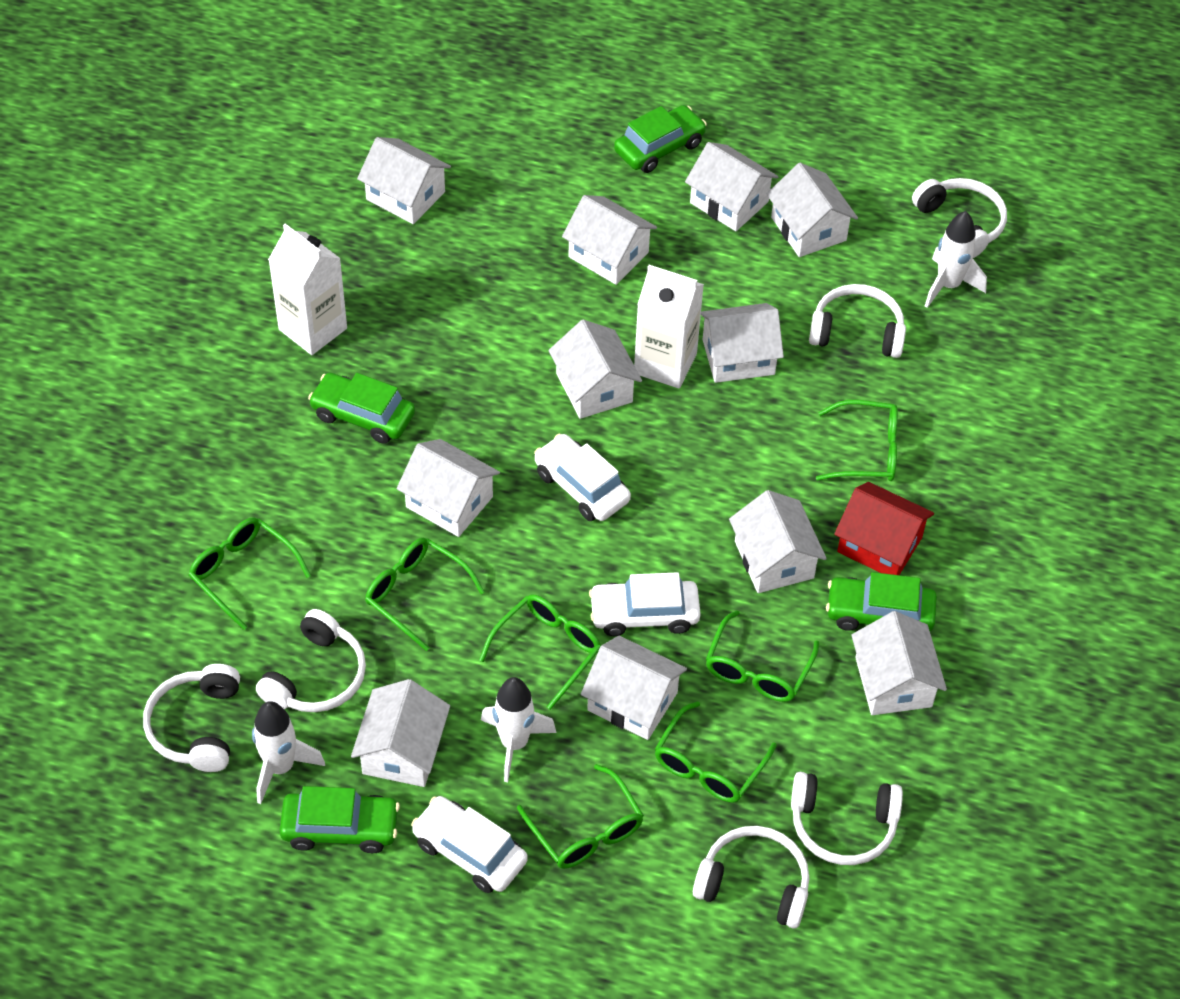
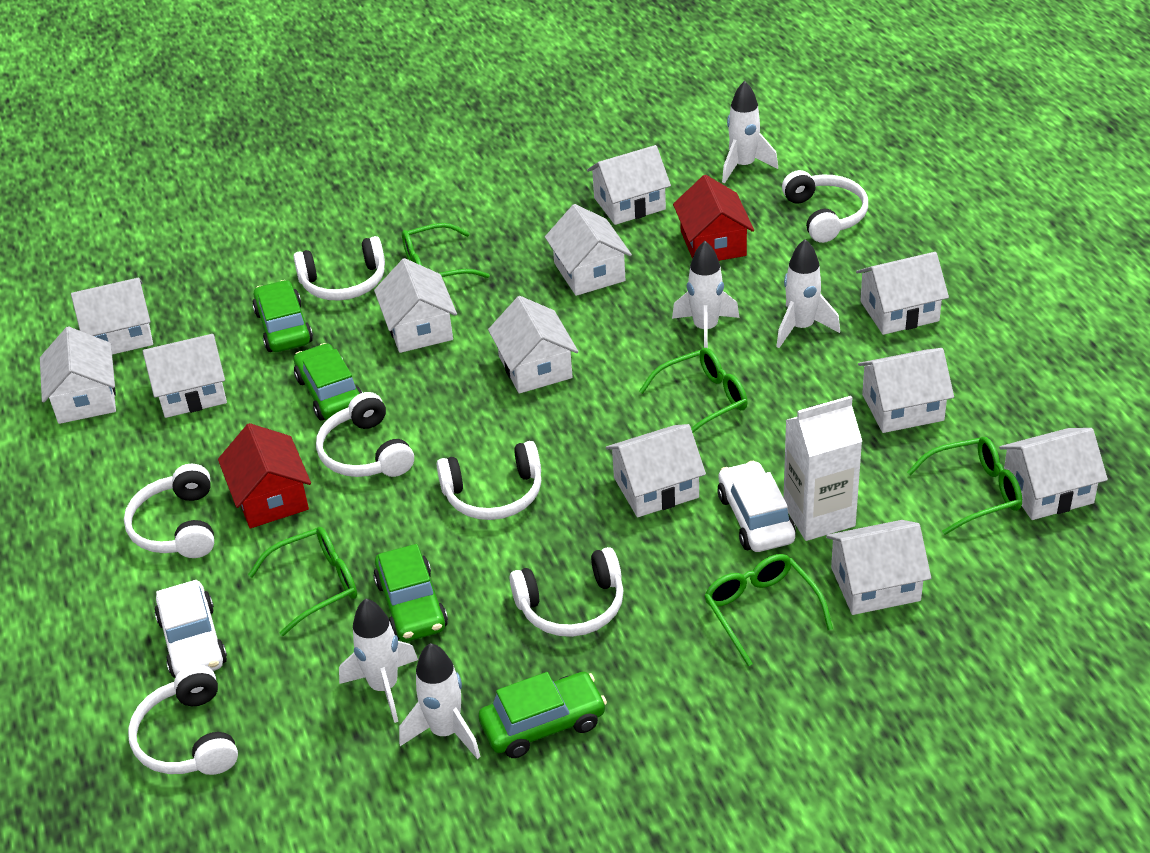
green glasses: 7 -> 5
red house: 1 -> 2
white car: 3 -> 2
white carton: 2 -> 1
white headphones: 6 -> 7
white house: 11 -> 12
white rocket: 3 -> 5

